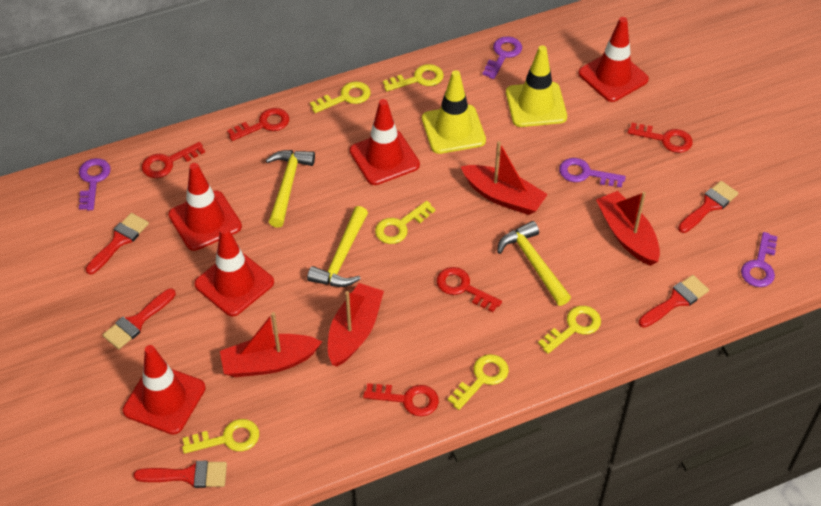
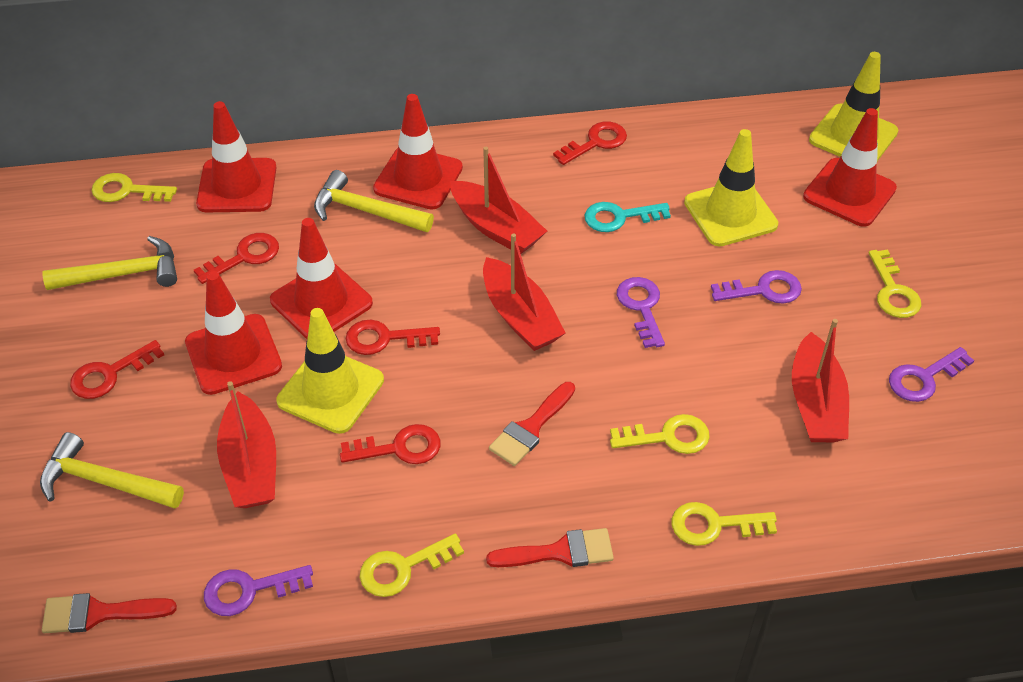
red brush: 5 -> 3
turquoise key: 0 -> 1
yellow key: 6 -> 5
yellow traffic cone: 2 -> 3

